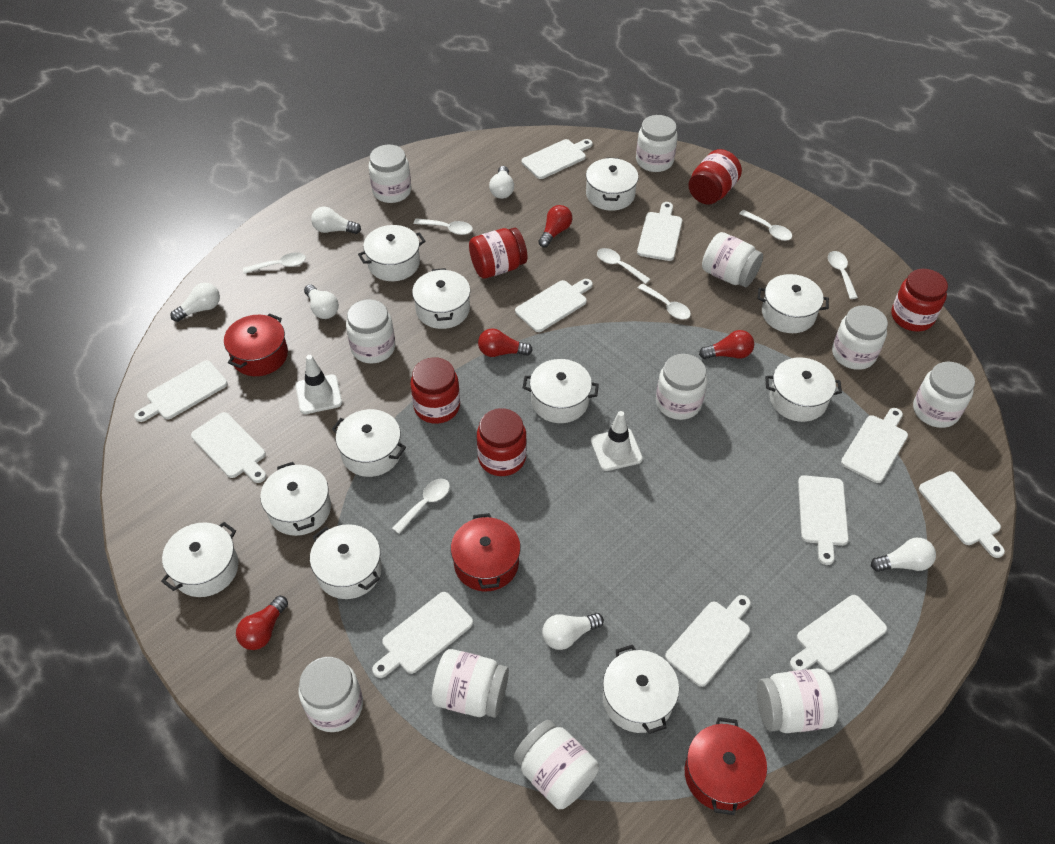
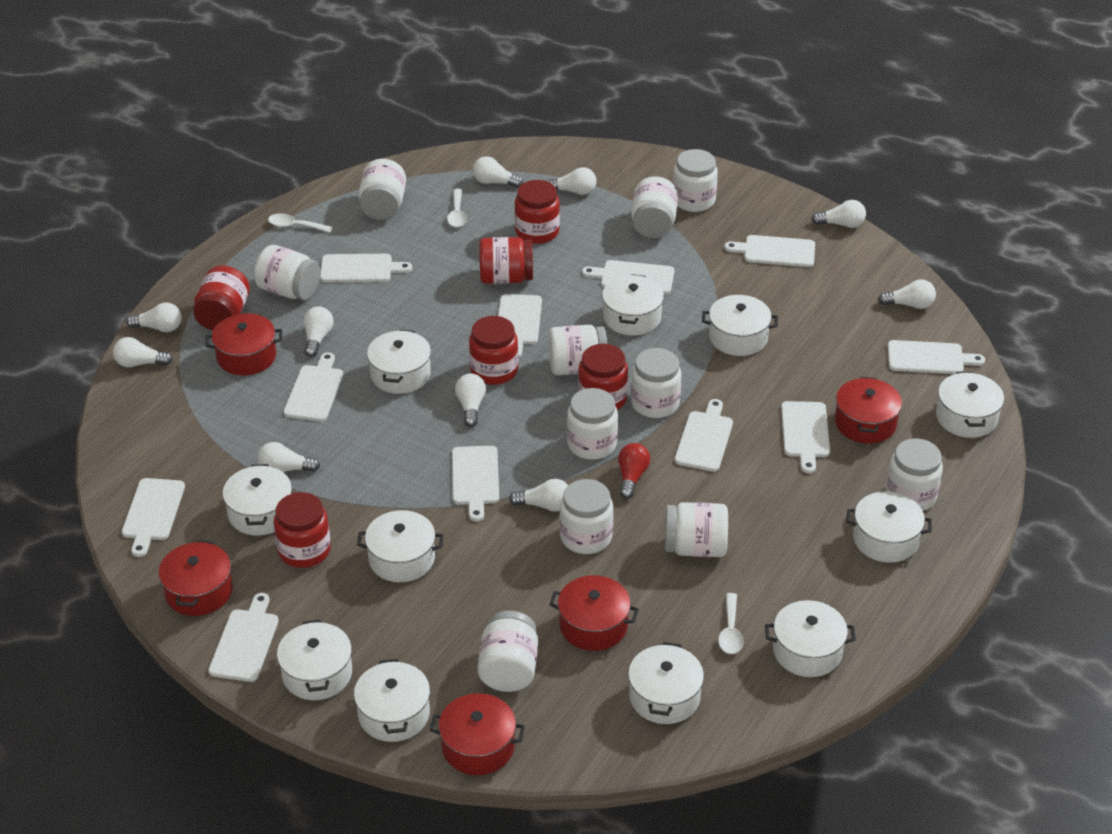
red jar: 5 -> 6
red light bulb: 4 -> 1
red pot: 3 -> 5
white light bulb: 6 -> 10
white spoon: 7 -> 3
white traffic cone: 2 -> 0

